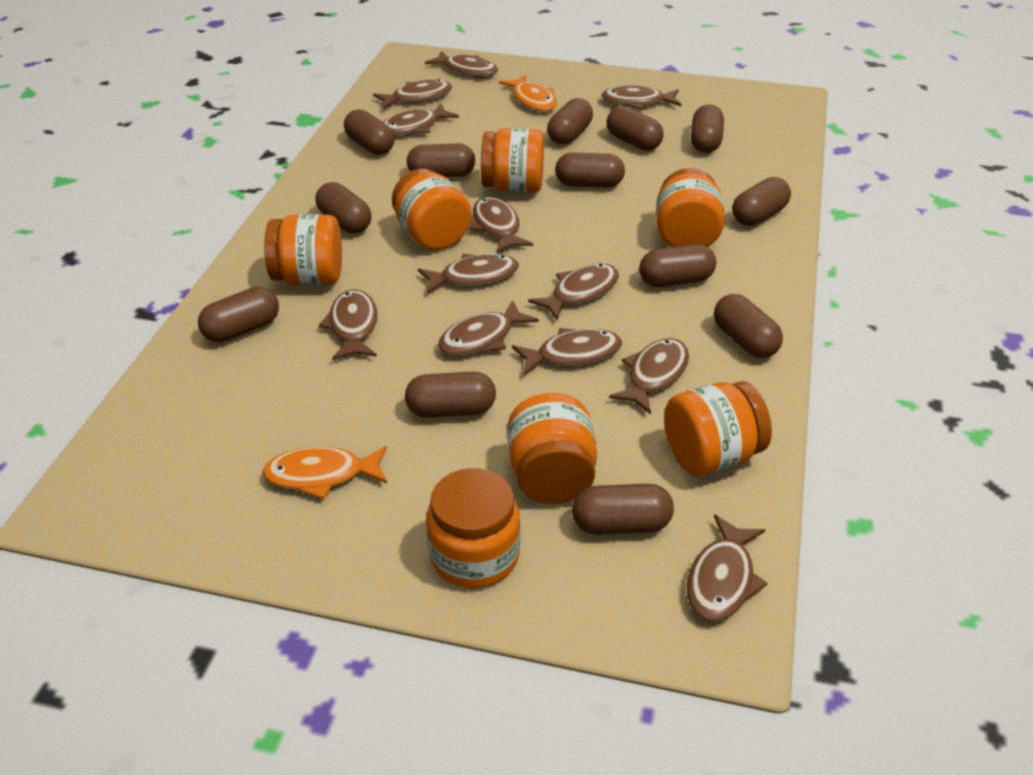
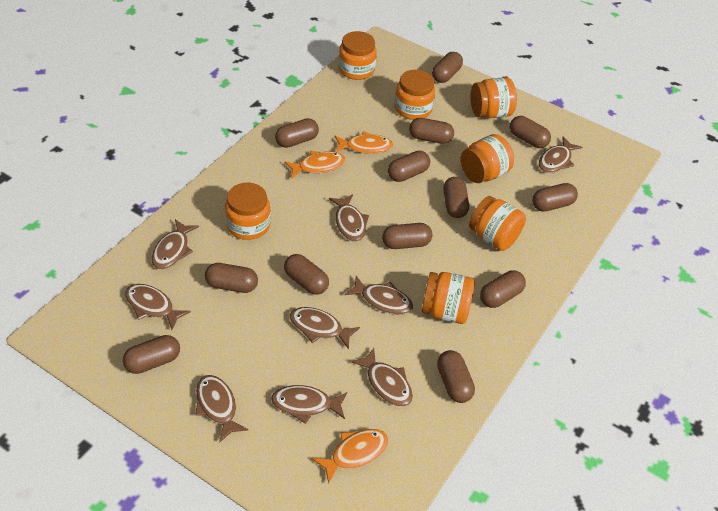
brown fish: 12 -> 9
orange fish: 2 -> 3

